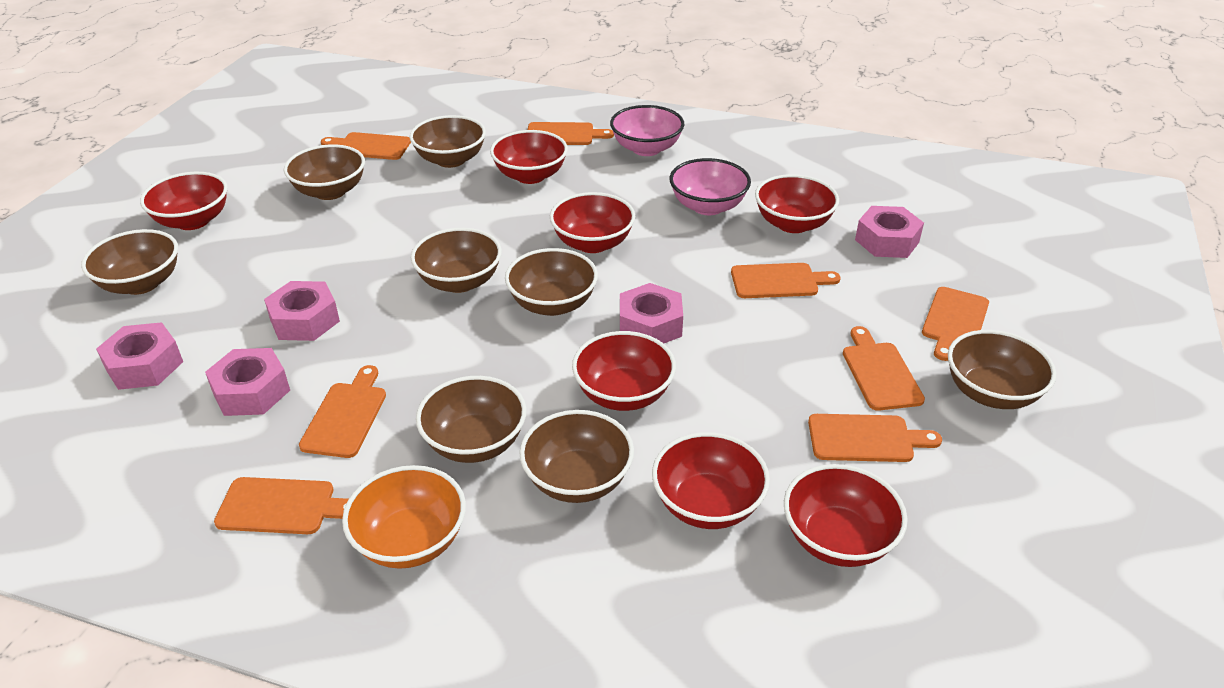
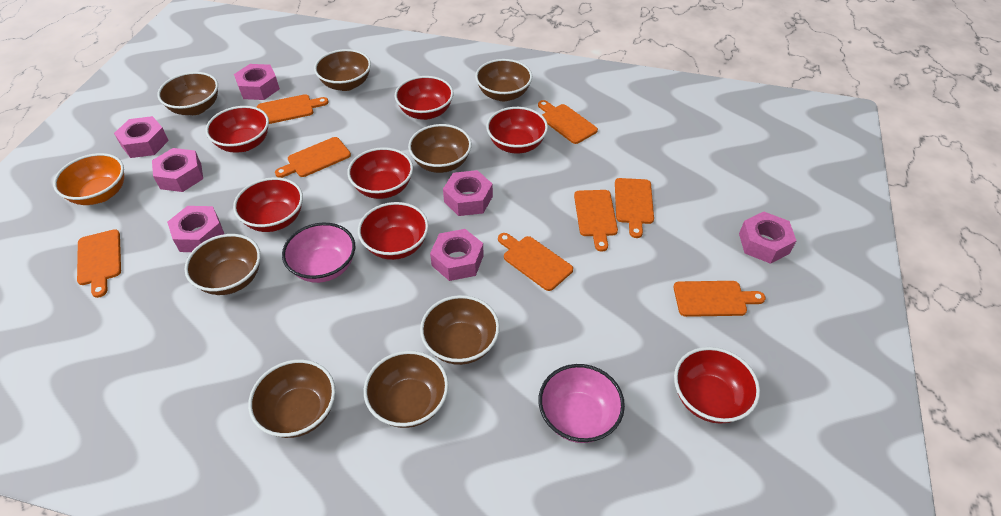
pink nut: 5 -> 7

